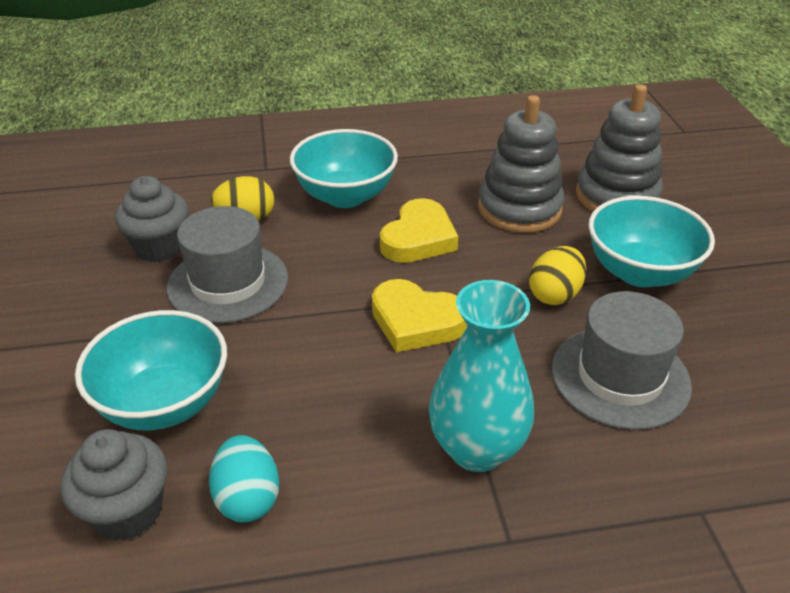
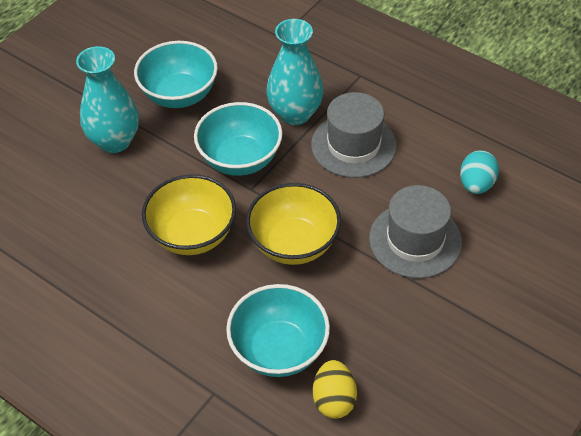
grey cupcake: 2 -> 0
grey stacking toy: 2 -> 0
turquoise vase: 1 -> 2
yellow bowl: 0 -> 2
yellow egg: 2 -> 1
yellow heart: 2 -> 0

